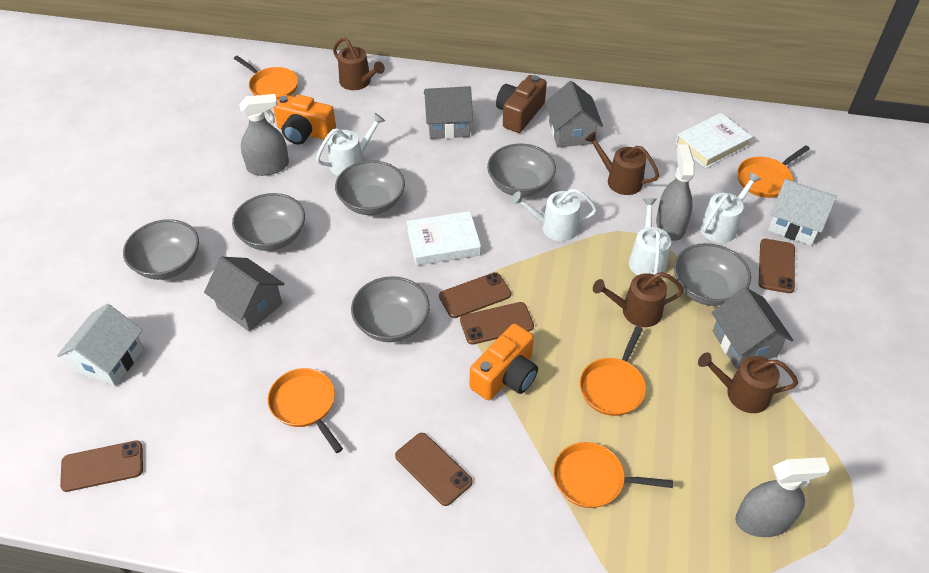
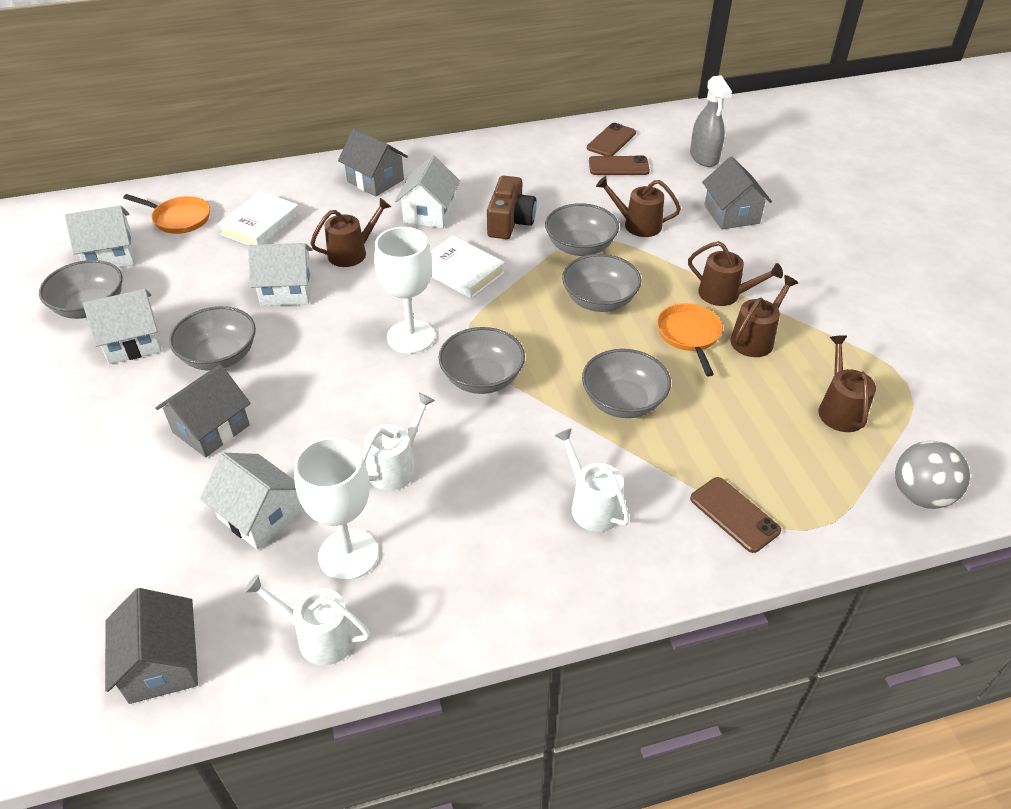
brown phone: 5 -> 3
brown watering can: 4 -> 5
grey ball: 0 -> 1
grey spray bottle: 3 -> 1
orange camera: 2 -> 0
orange pan: 5 -> 2
white goblet: 0 -> 2
white house: 2 -> 5
white watering can: 4 -> 3

